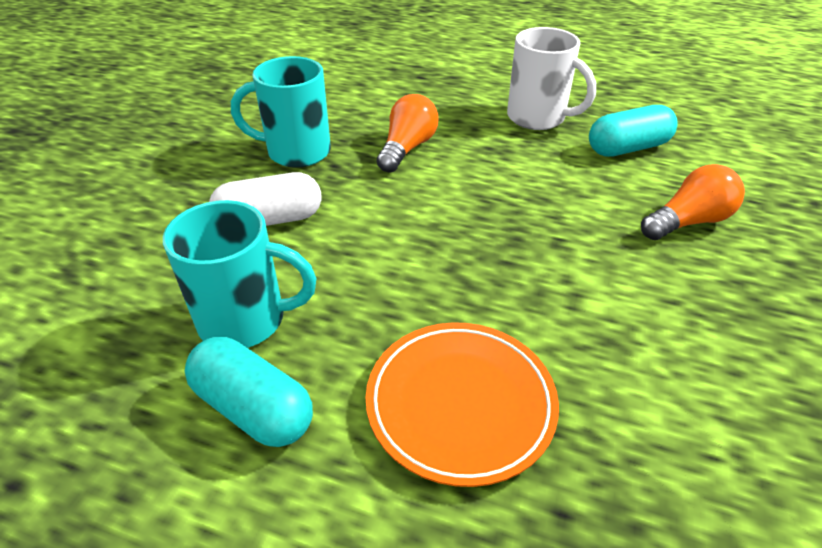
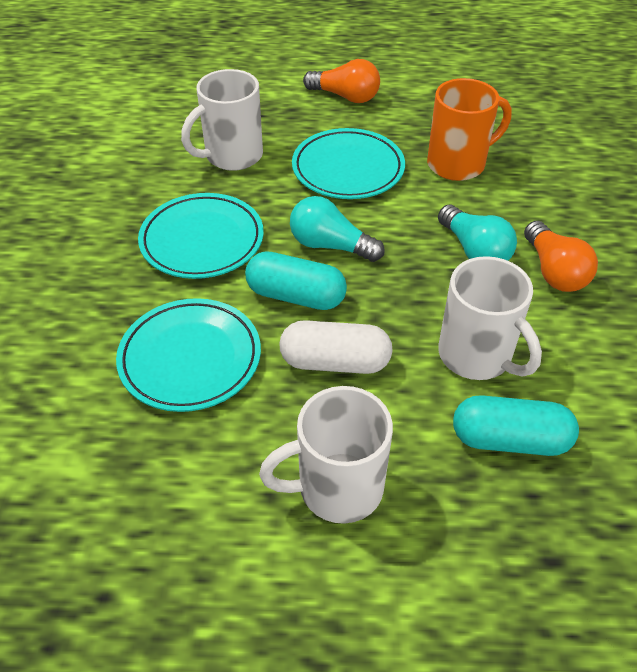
orange mug: 0 -> 1
orange plate: 1 -> 0
turquoise light bulb: 0 -> 2
turquoise mug: 2 -> 0
turquoise plate: 0 -> 3
white mug: 1 -> 3

